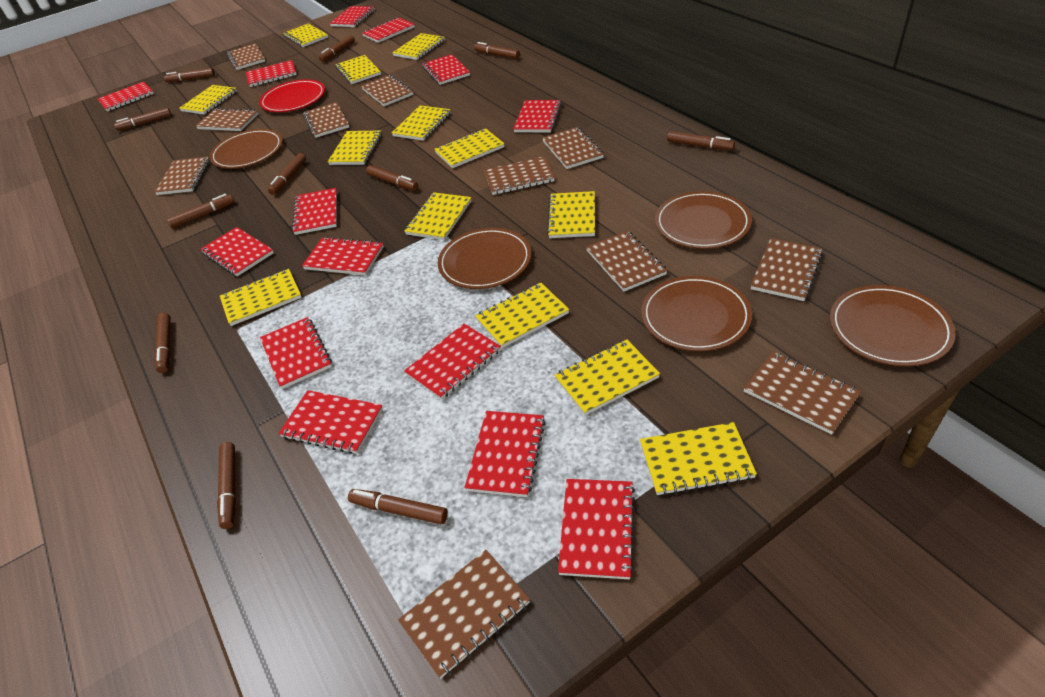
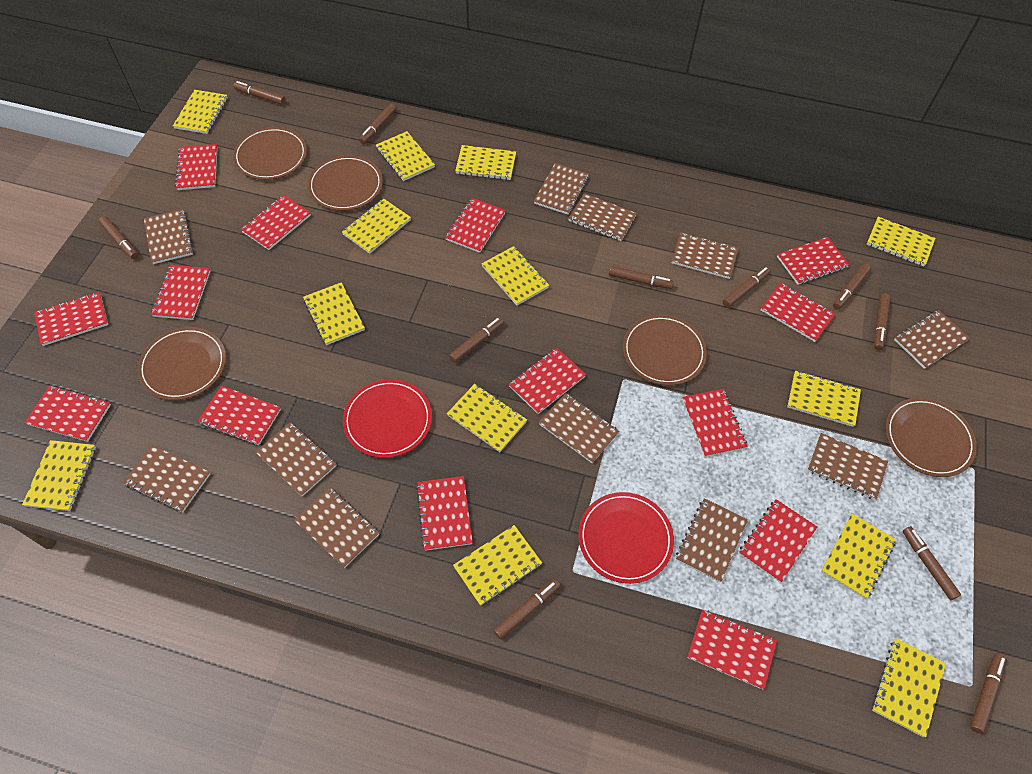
red plate: 1 -> 2

